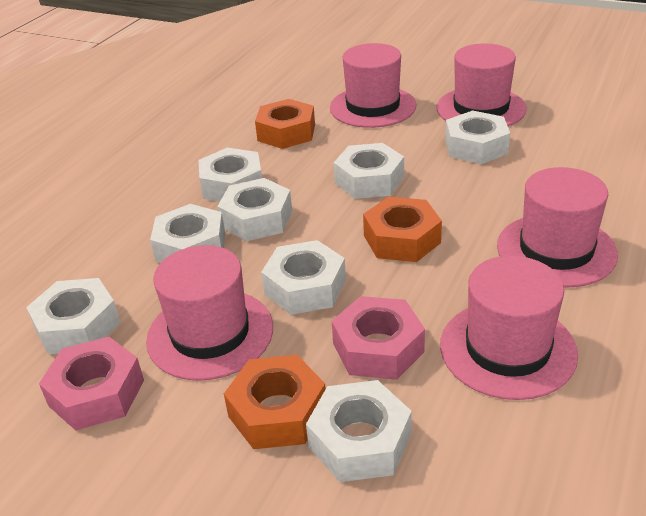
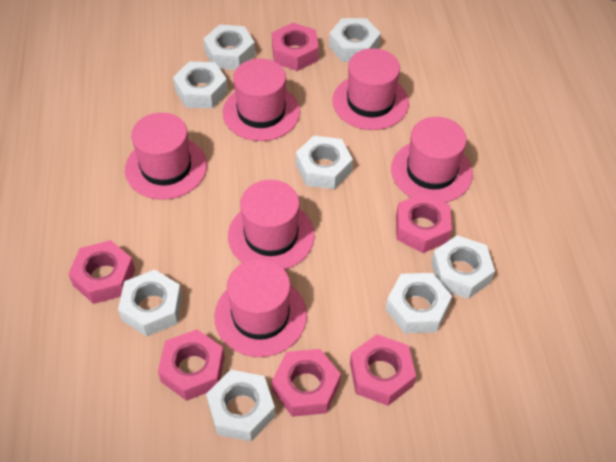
orange nut: 3 -> 0
pink hat: 5 -> 6
pink nut: 2 -> 6

